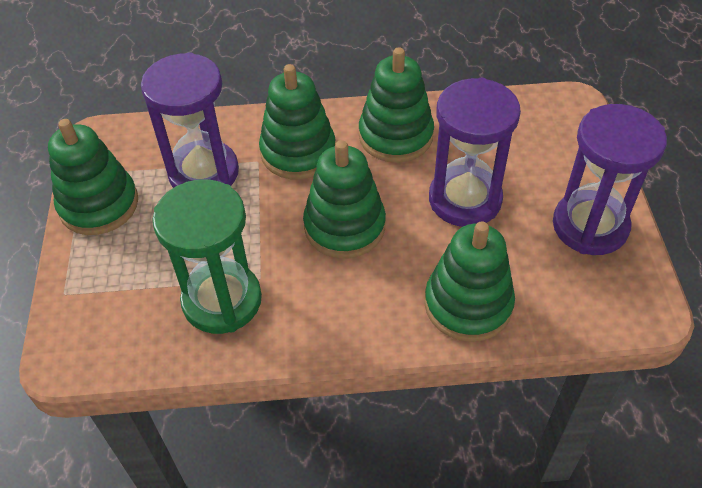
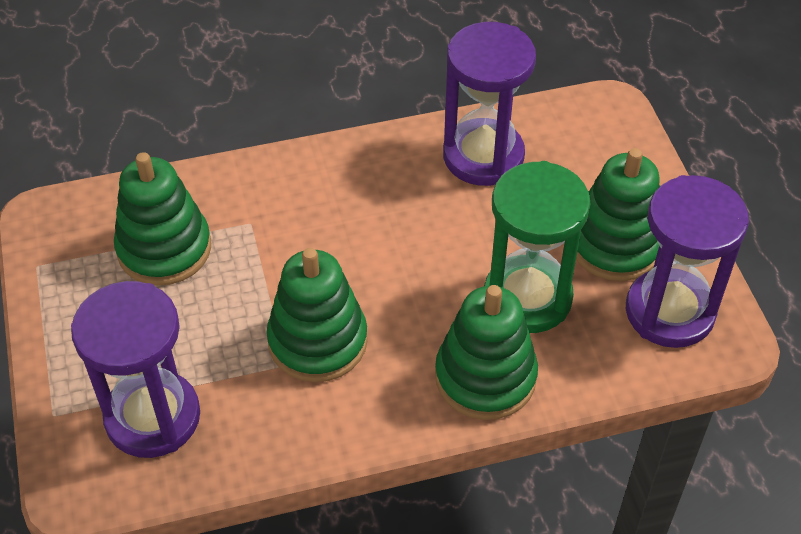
green stacking toy: 5 -> 4

